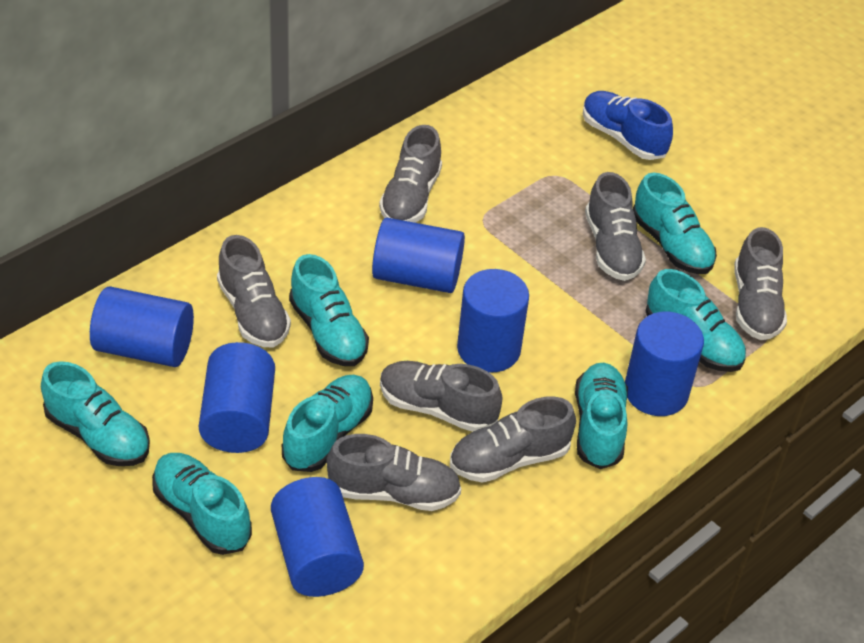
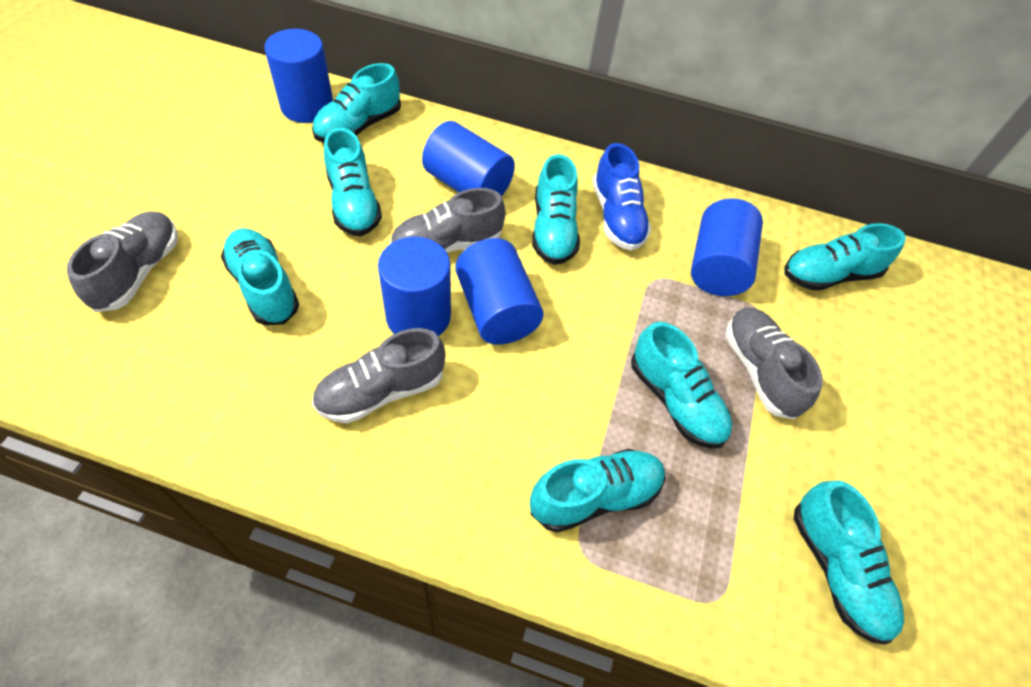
blue cylinder: 6 -> 5
grey shoe: 7 -> 4
turquoise shoe: 7 -> 8

